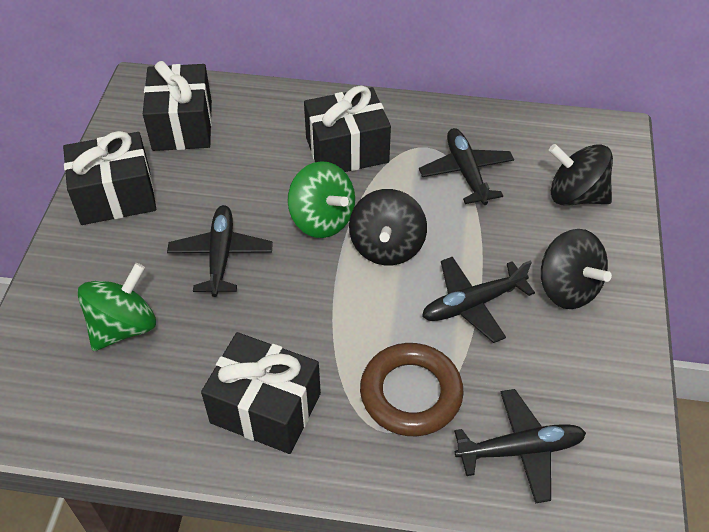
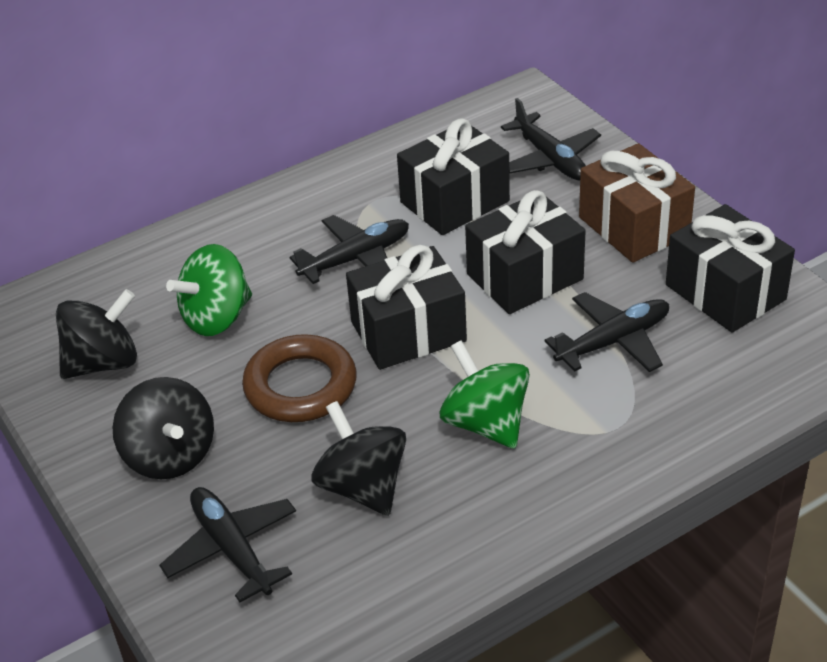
brown gift: 0 -> 1

